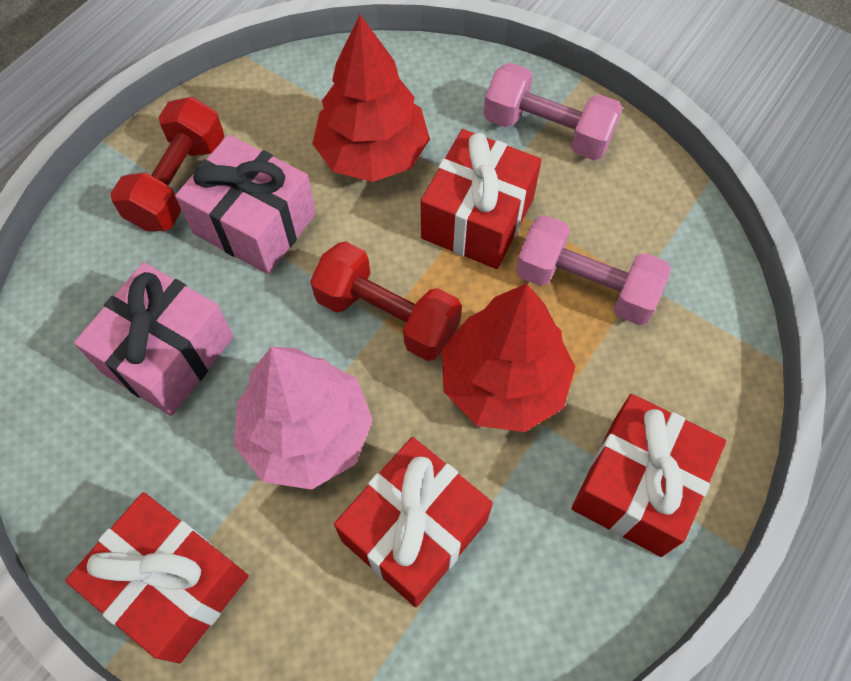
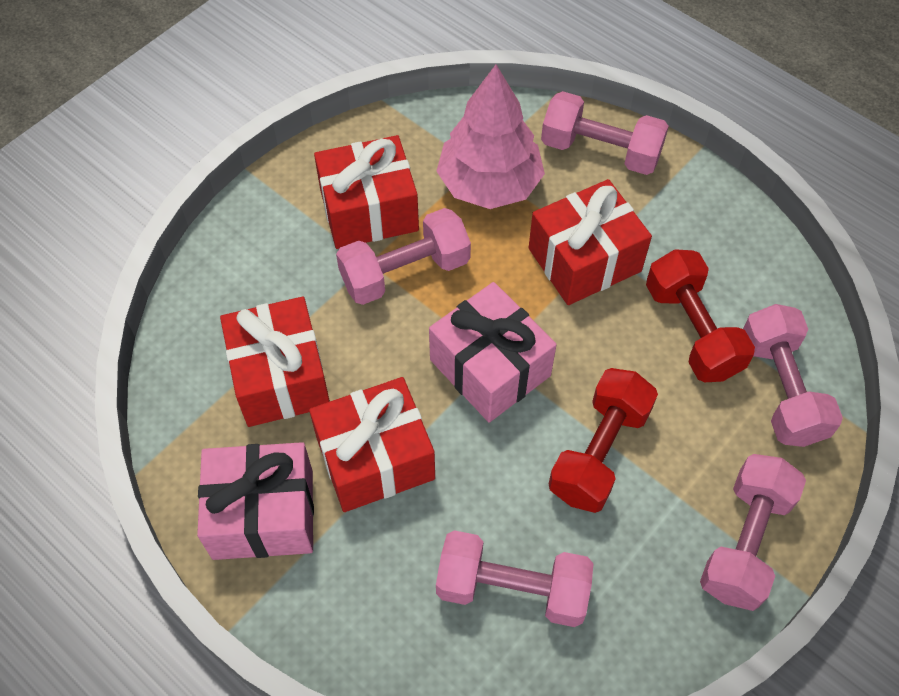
pink dumbbell: 2 -> 5
red tree: 2 -> 0

